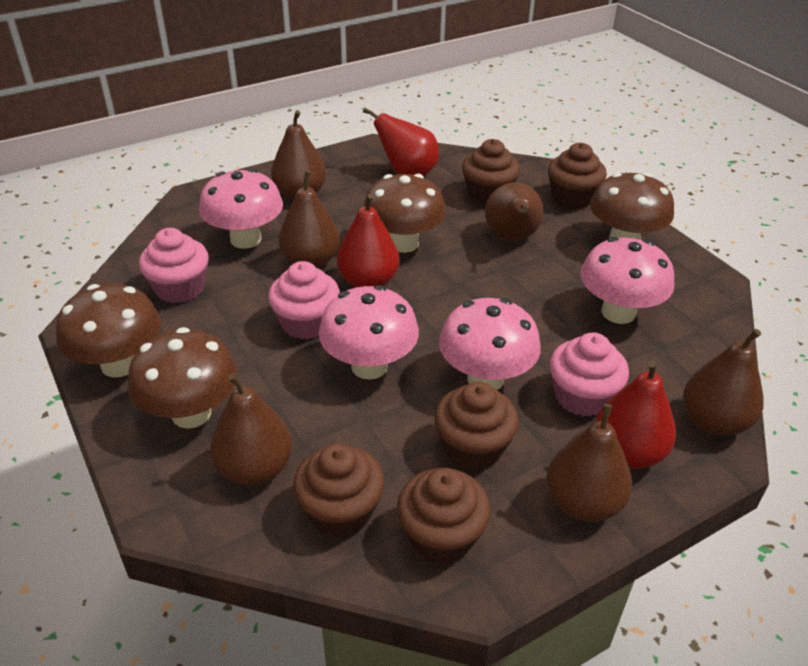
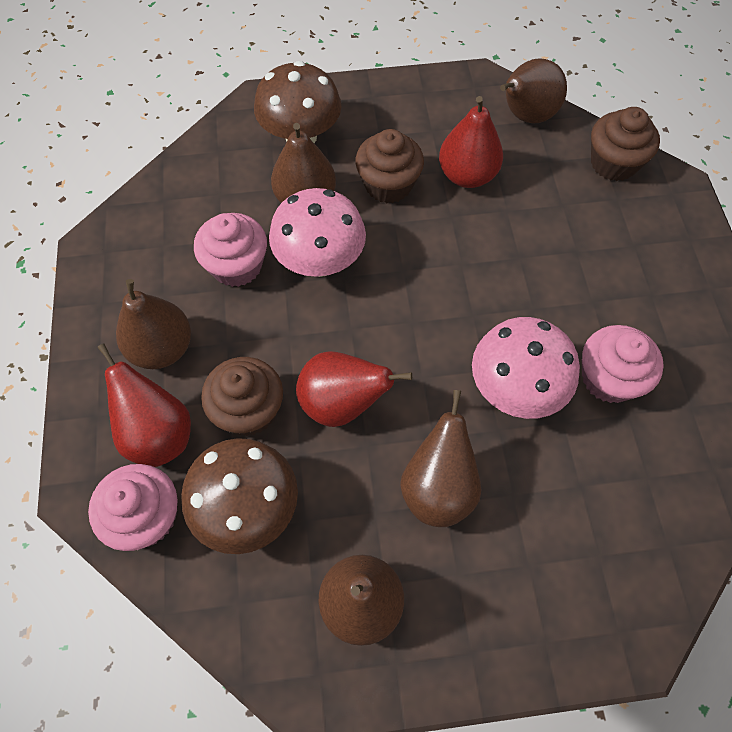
brown cupcake: 5 -> 3
brown mushroom: 4 -> 2
brown pear: 6 -> 5
pink mushroom: 4 -> 2

